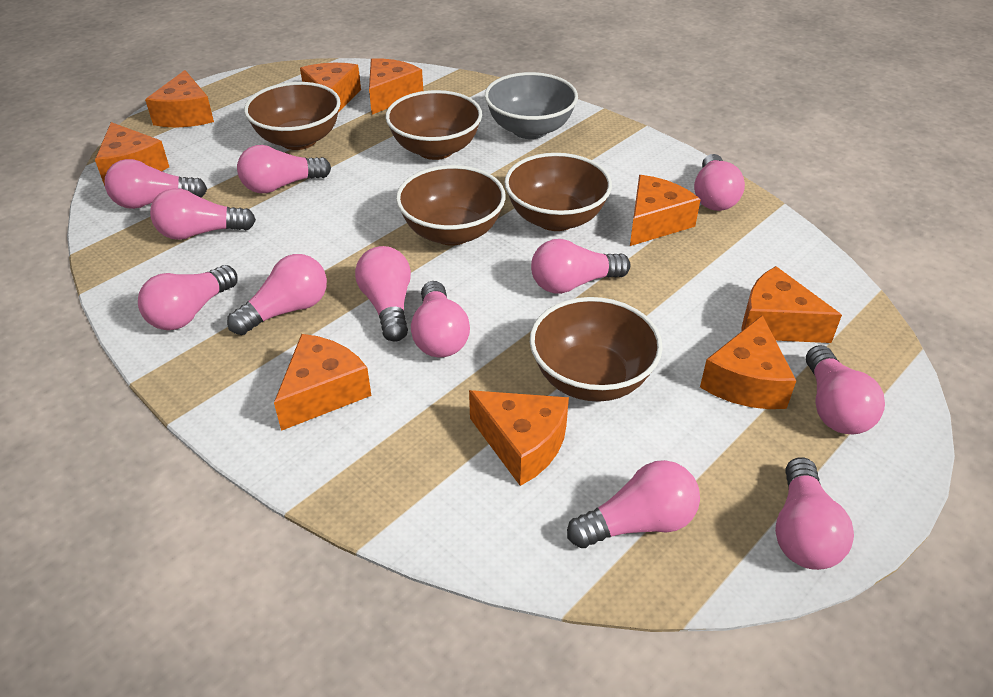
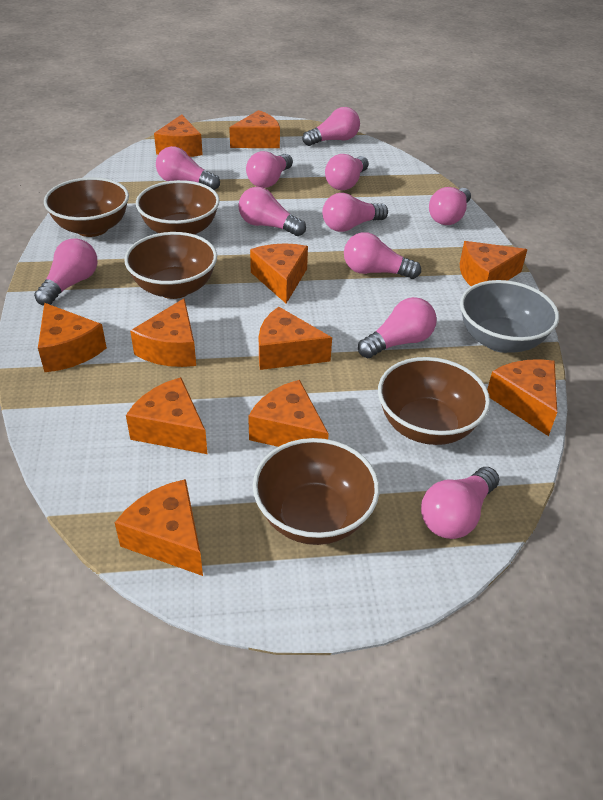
orange cheese: 9 -> 11
pink light bulb: 12 -> 11

